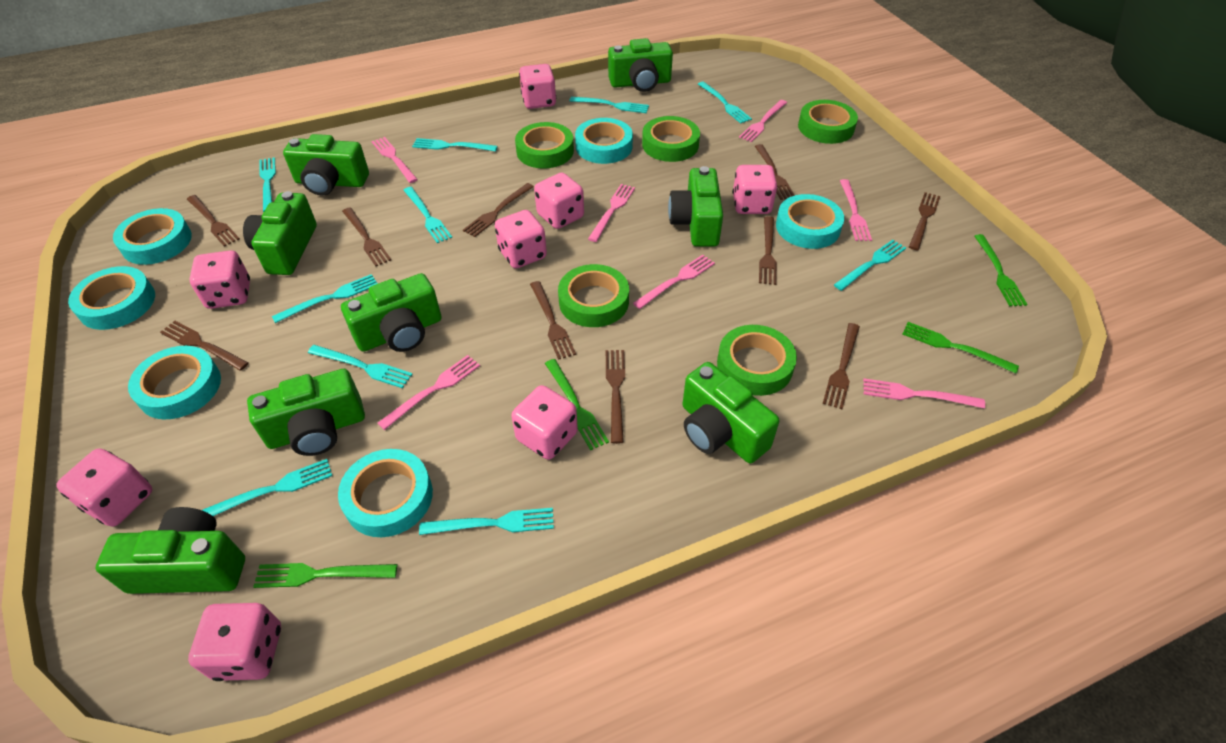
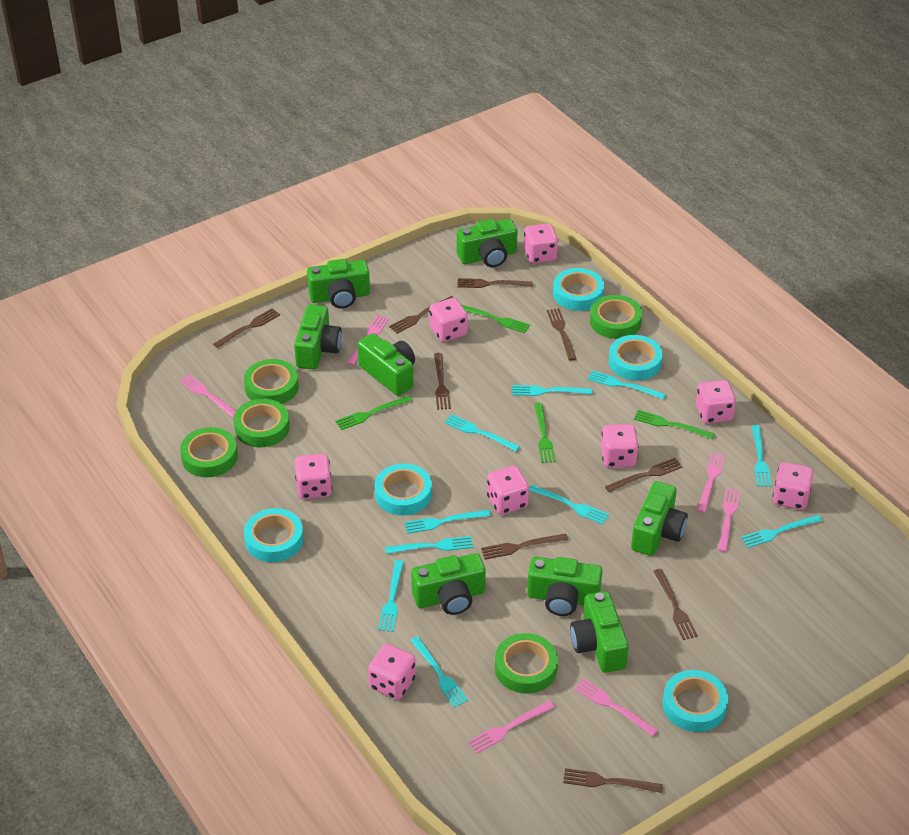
brown fork: 10 -> 9
pink fork: 7 -> 6
turquoise tape: 6 -> 5

